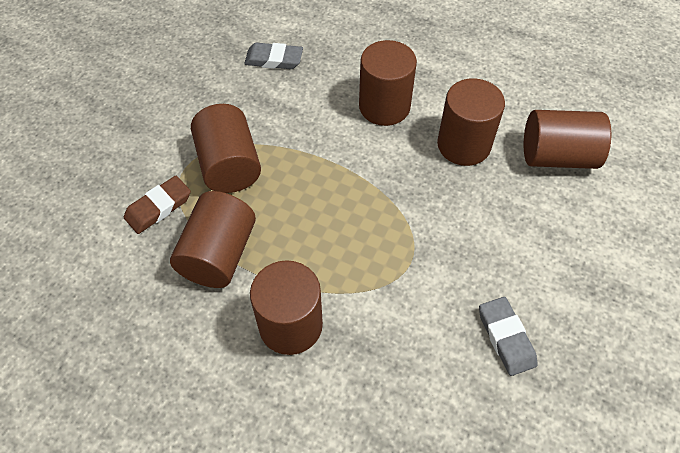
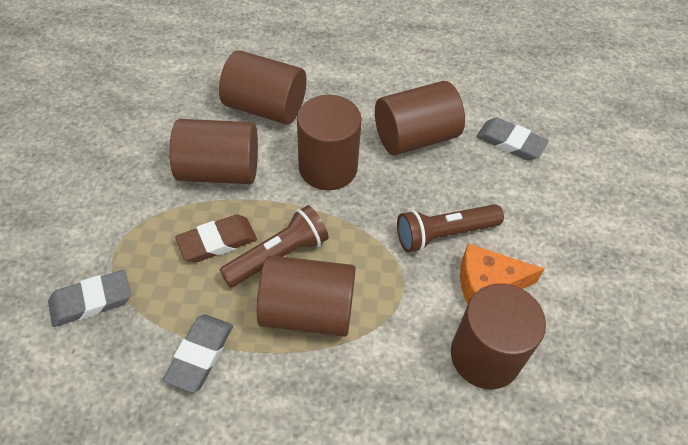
brown flashlight: 0 -> 2
grey eraser: 2 -> 3
orange cheese: 0 -> 1

